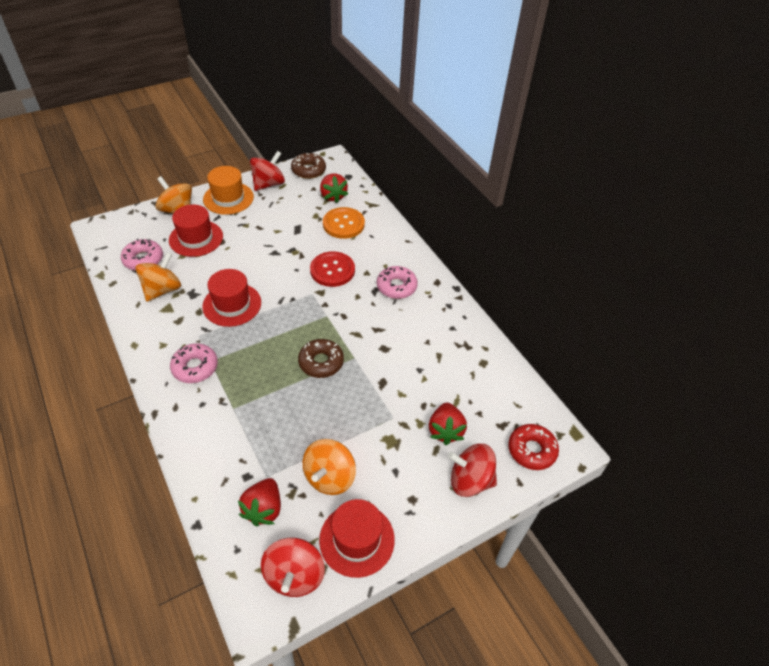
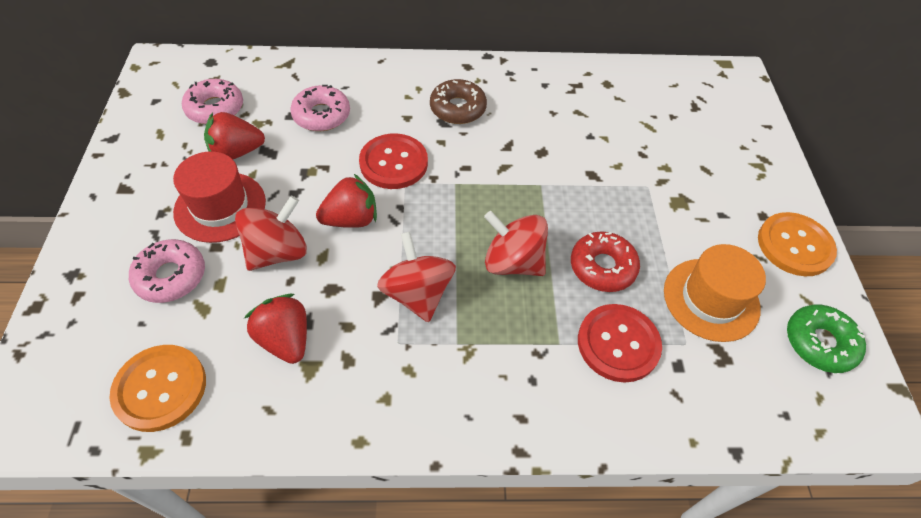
brown donut: 2 -> 1
green donut: 0 -> 1
orange button: 1 -> 2
orange spinning top: 3 -> 0
red button: 1 -> 2
red hat: 3 -> 1

